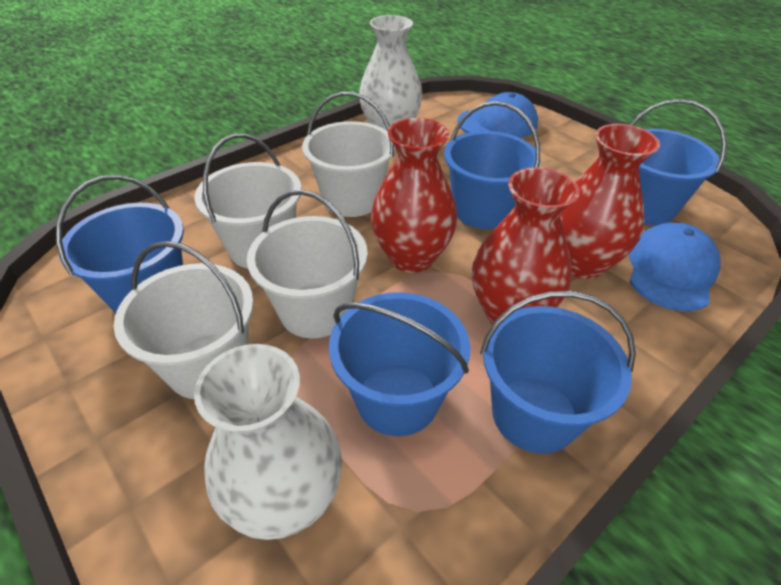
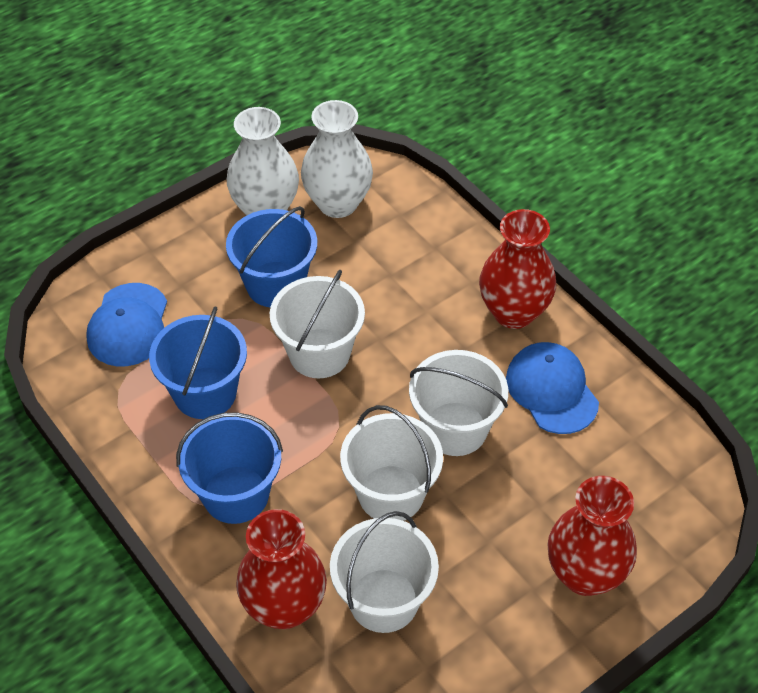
blue bucket: 5 -> 3

